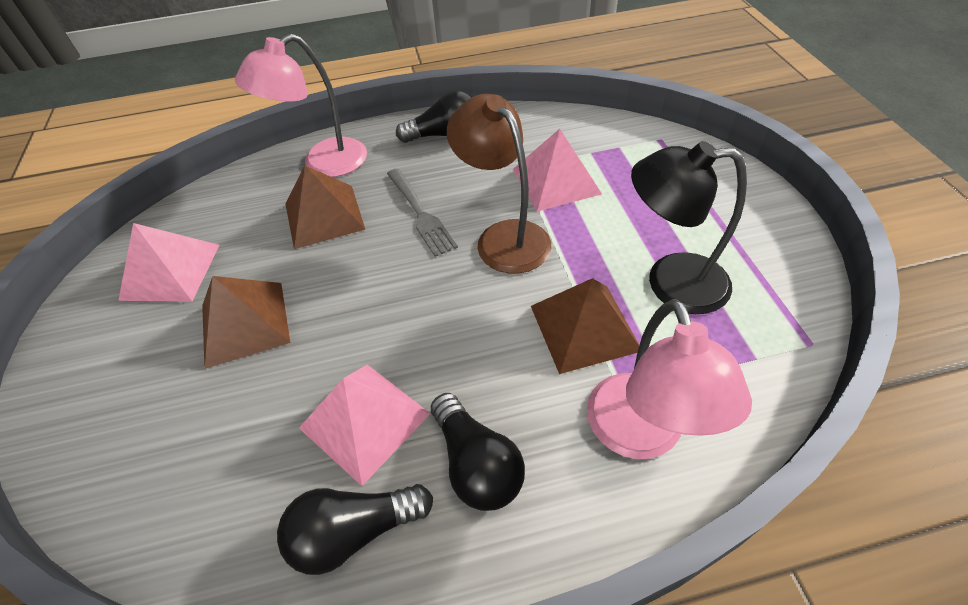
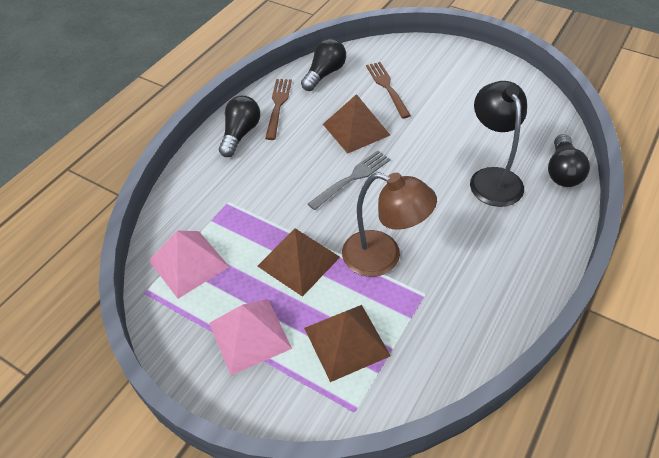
brown fork: 0 -> 2
pink lamp: 2 -> 0
pink pyramid: 3 -> 2

